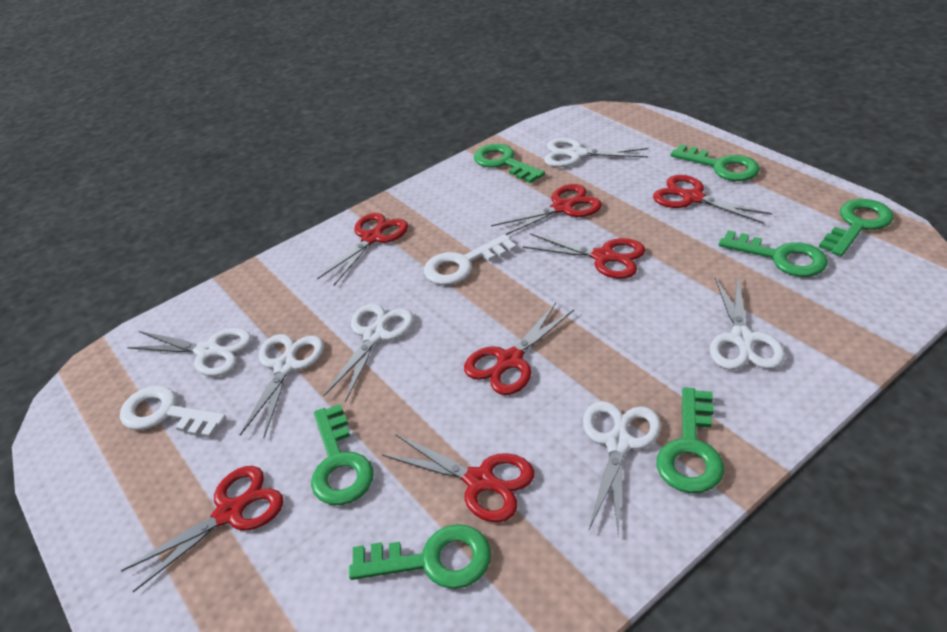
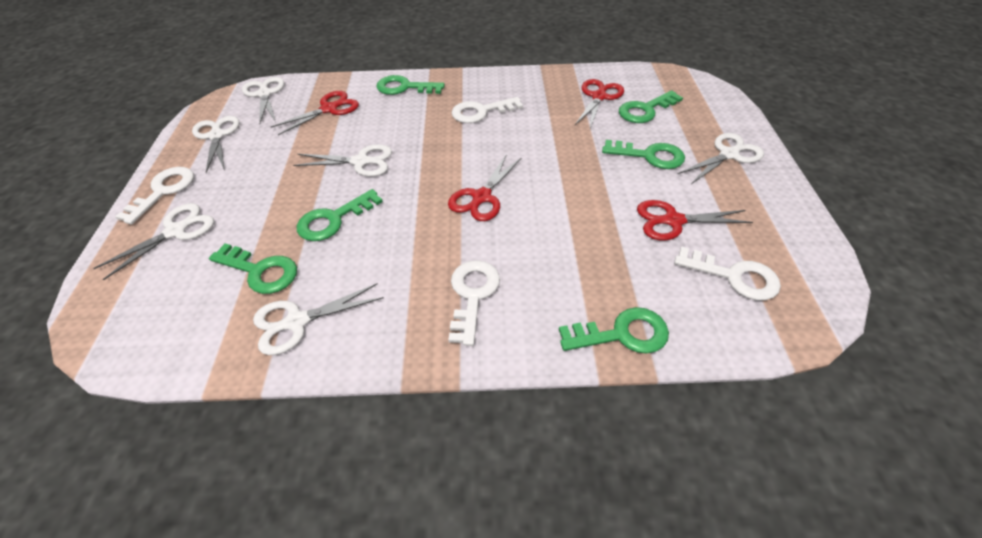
green key: 7 -> 6
red scissors: 7 -> 4
white key: 2 -> 4

